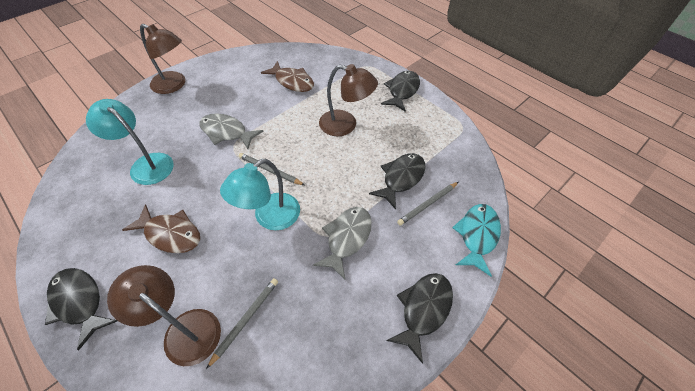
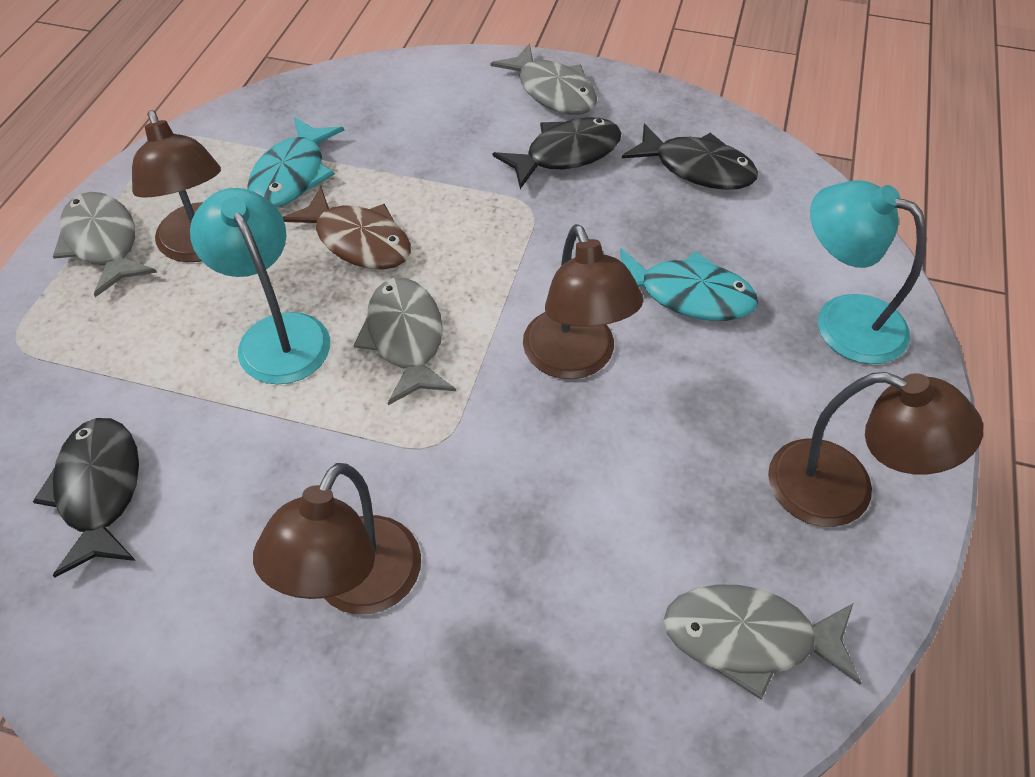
black fish: 4 -> 3
brown fish: 2 -> 1
brown lamp: 3 -> 4
grey fish: 2 -> 4
grey pencil: 3 -> 0
turquoise fish: 1 -> 2

